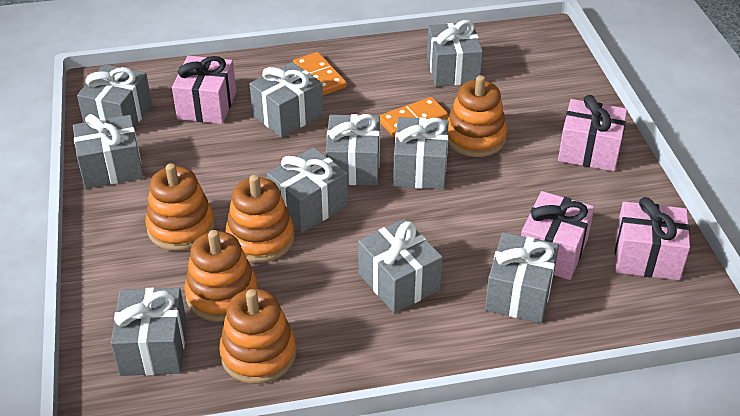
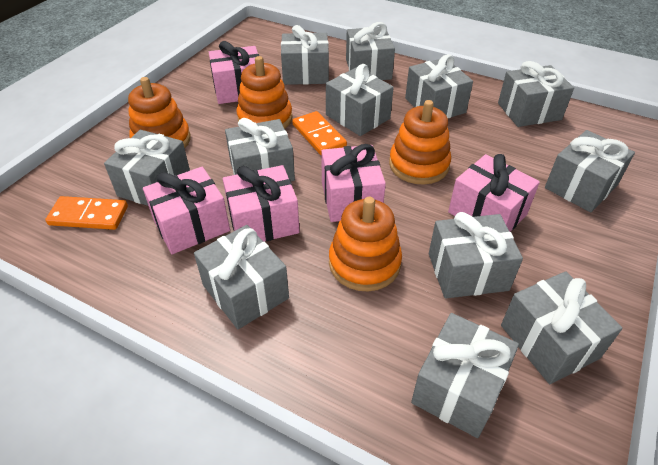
grey gift: 10 -> 12
orange stacking toy: 5 -> 4
pink gift: 4 -> 5

